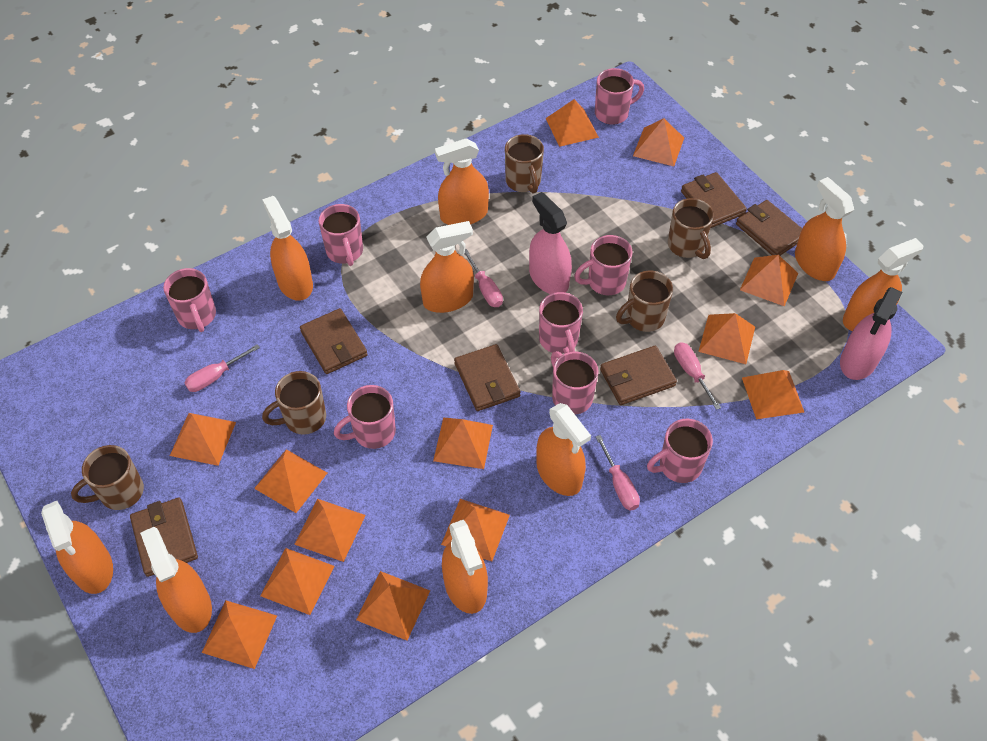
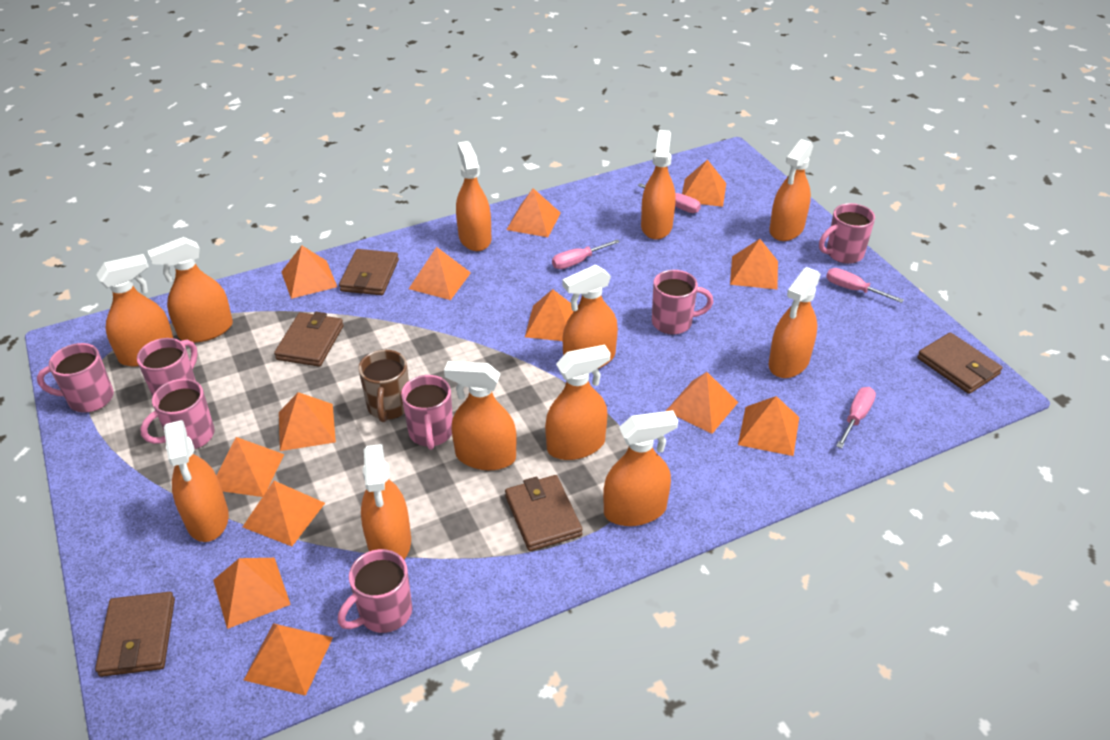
brown mug: 5 -> 1
brown wallet: 6 -> 5
orange spray bottle: 9 -> 12
pink mug: 8 -> 7
pink spray bottle: 2 -> 0

